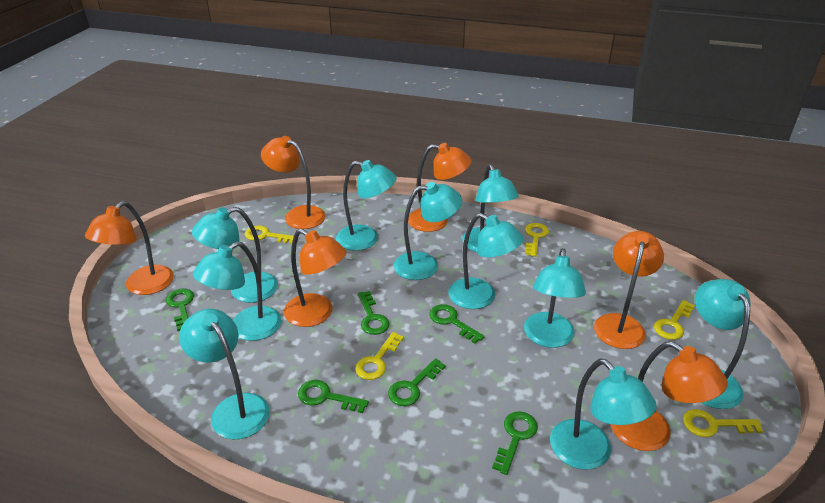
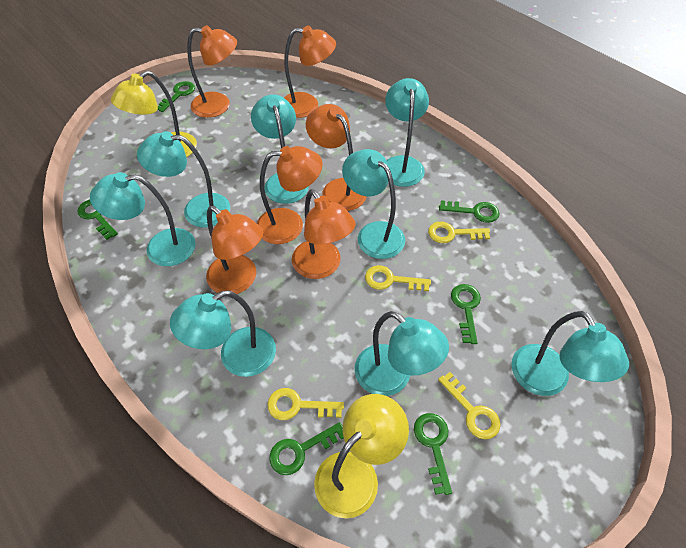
turquoise lamp: 10 -> 8
yellow key: 5 -> 4
yellow lamp: 0 -> 2

